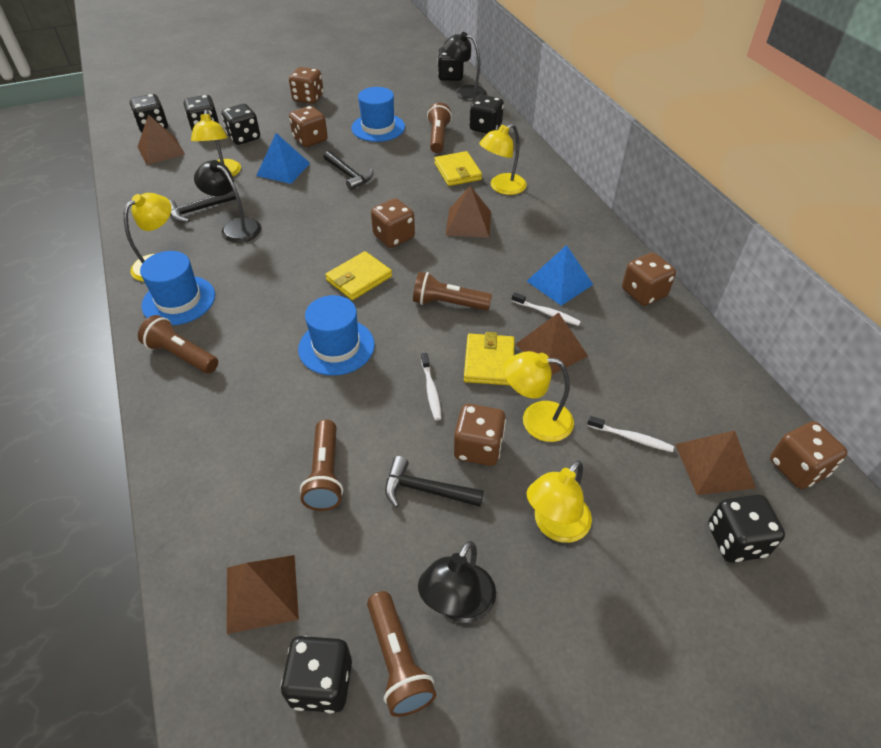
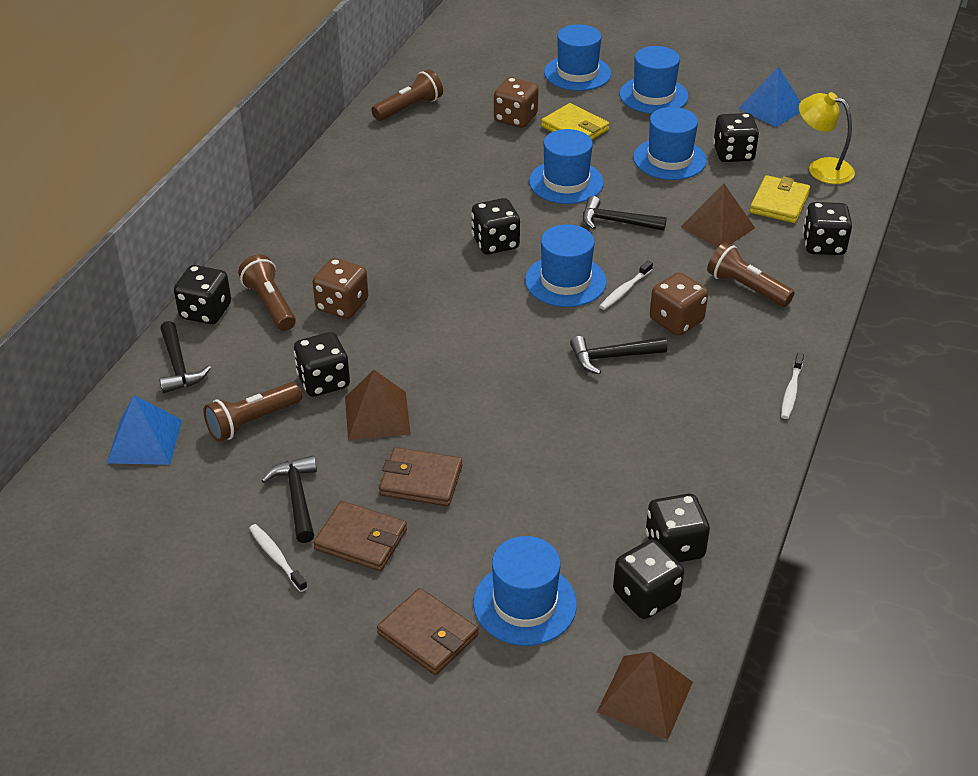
black hammer: 3 -> 4
black lamp: 3 -> 0
blue hat: 3 -> 6
brown dice: 6 -> 3
brown flashlight: 5 -> 4
brown pyramid: 5 -> 3
brown wallet: 0 -> 3
yellow lamp: 5 -> 1
yellow wallet: 3 -> 2

